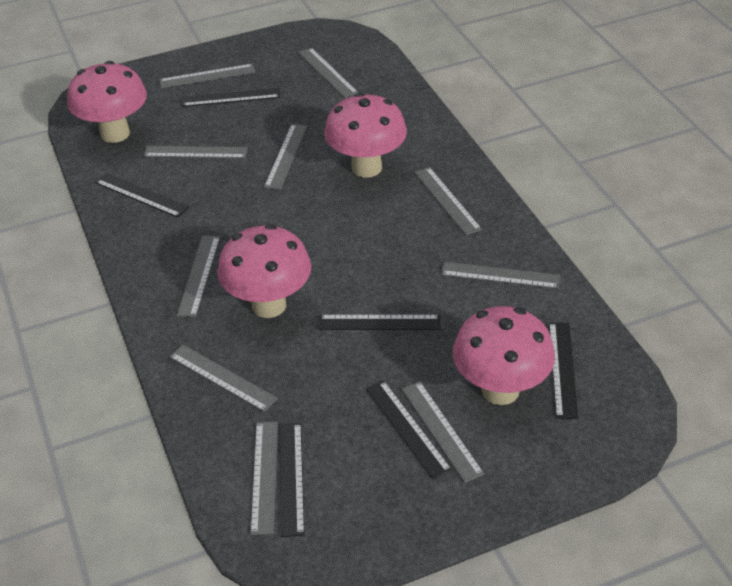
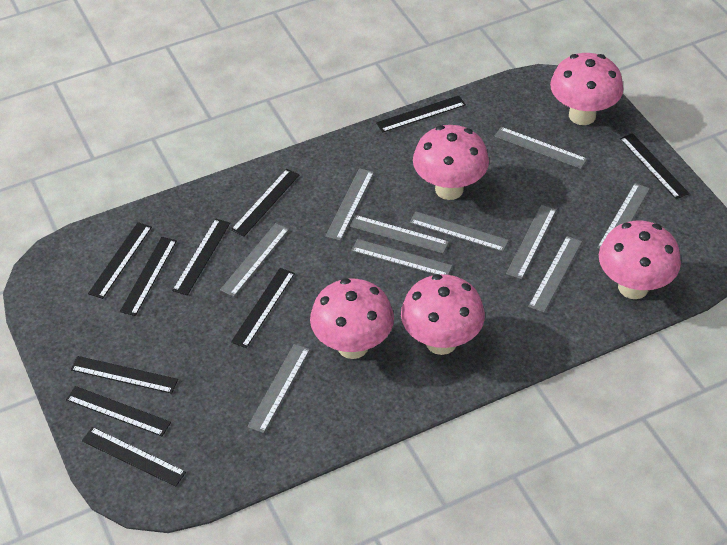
black ruler: 6 -> 10
pink mushroom: 4 -> 5

